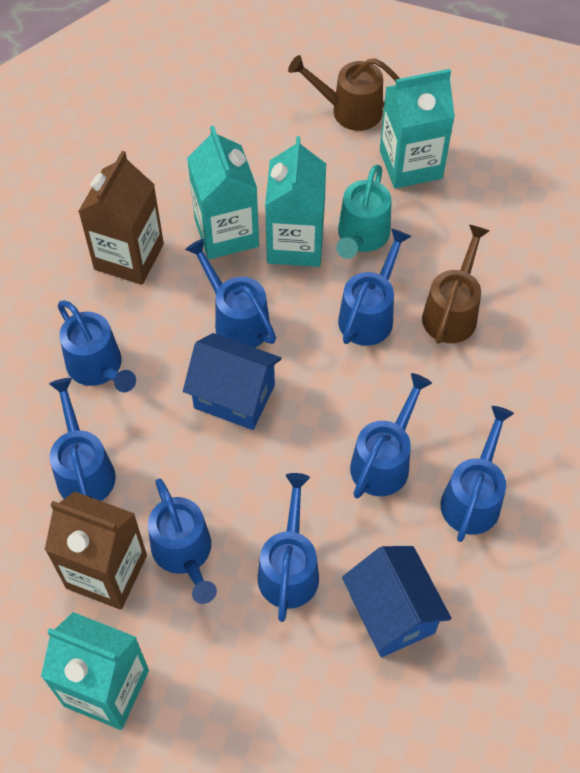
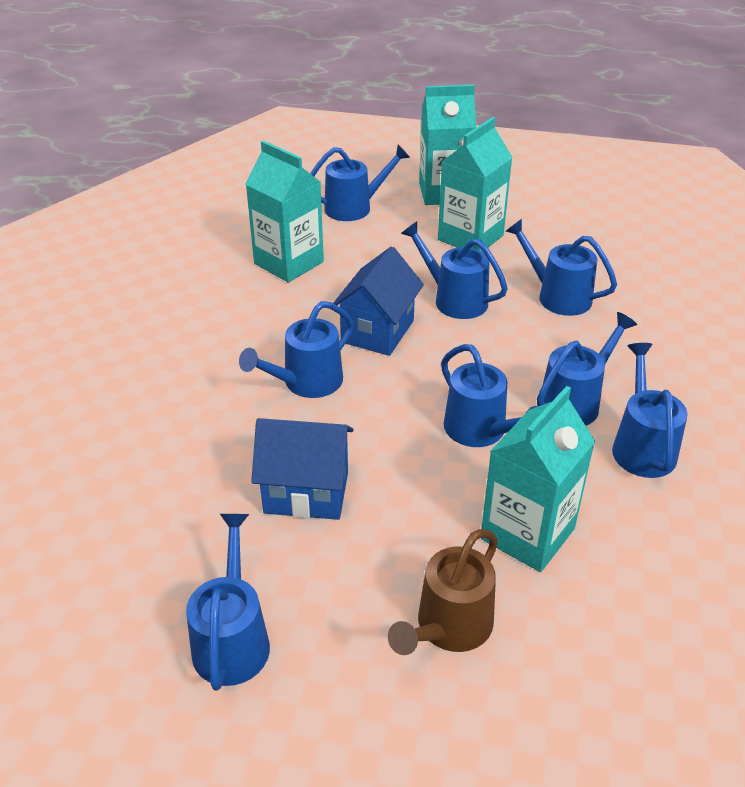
brown carton: 2 -> 0
brown watering can: 2 -> 1
turquoise watering can: 1 -> 0

